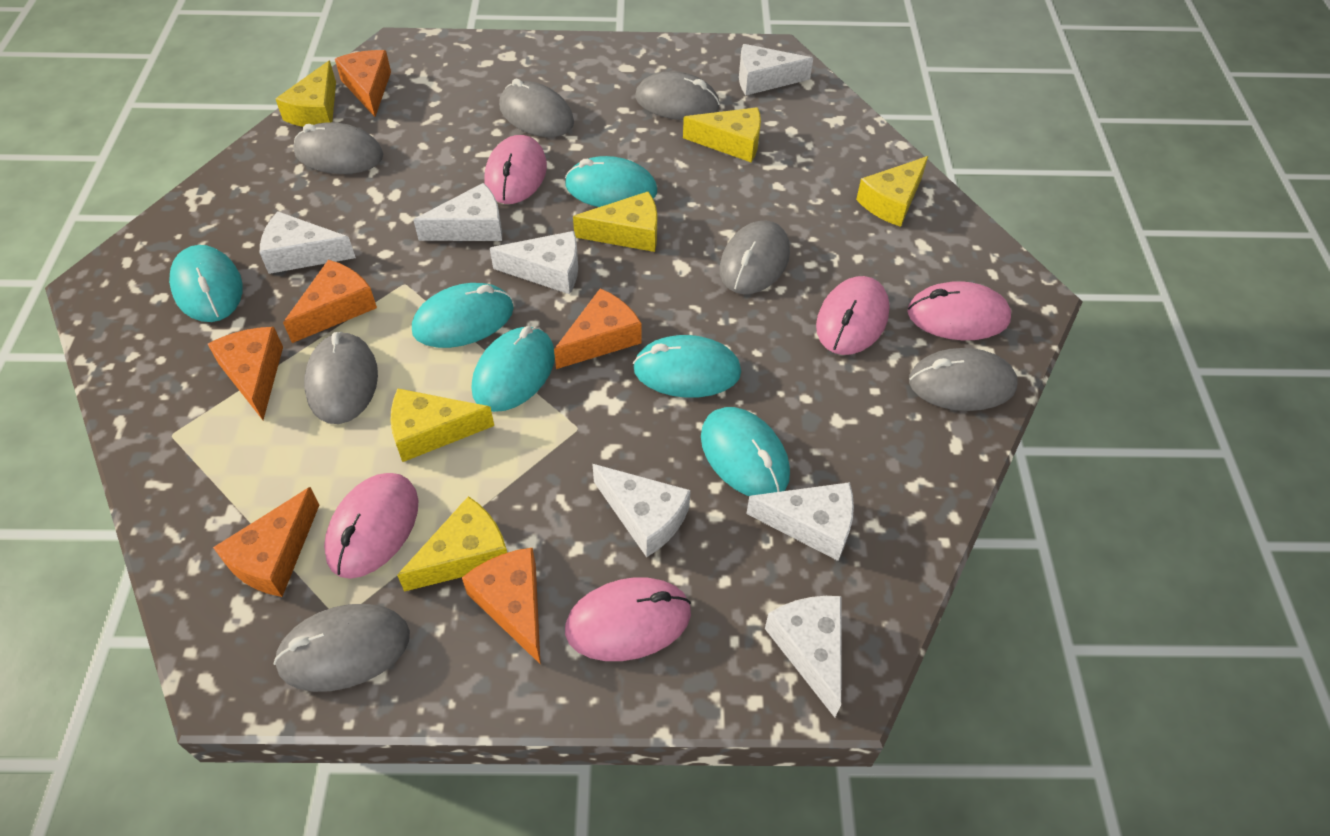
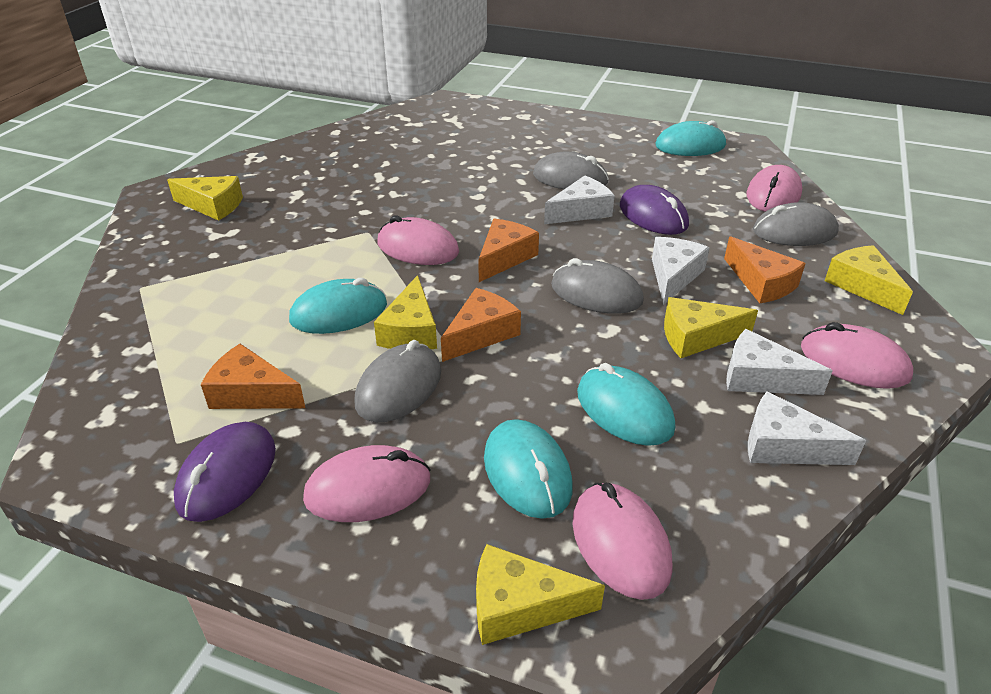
grey mouse: 7 -> 4
orange cheese: 6 -> 4
purple mouse: 0 -> 2
turquoise mouse: 6 -> 4
white cheese: 7 -> 4
yellow cheese: 6 -> 5

